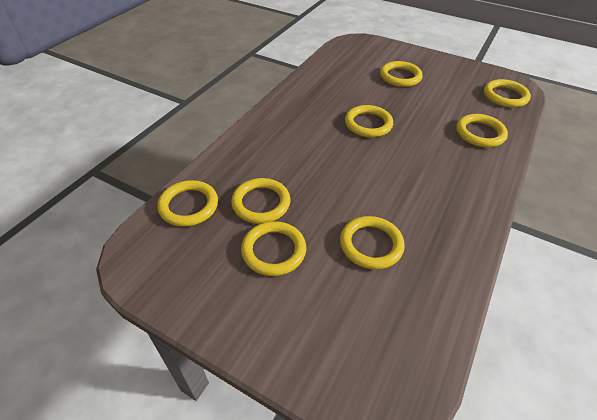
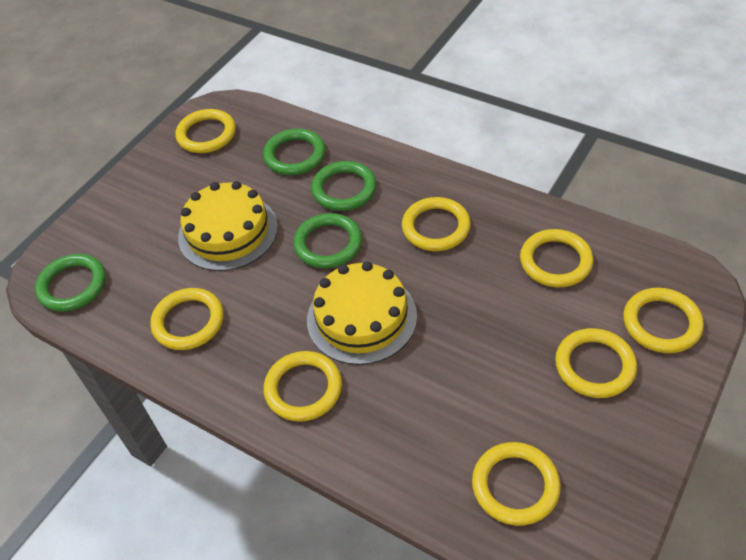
green ring: 0 -> 4
yellow cake: 0 -> 2

